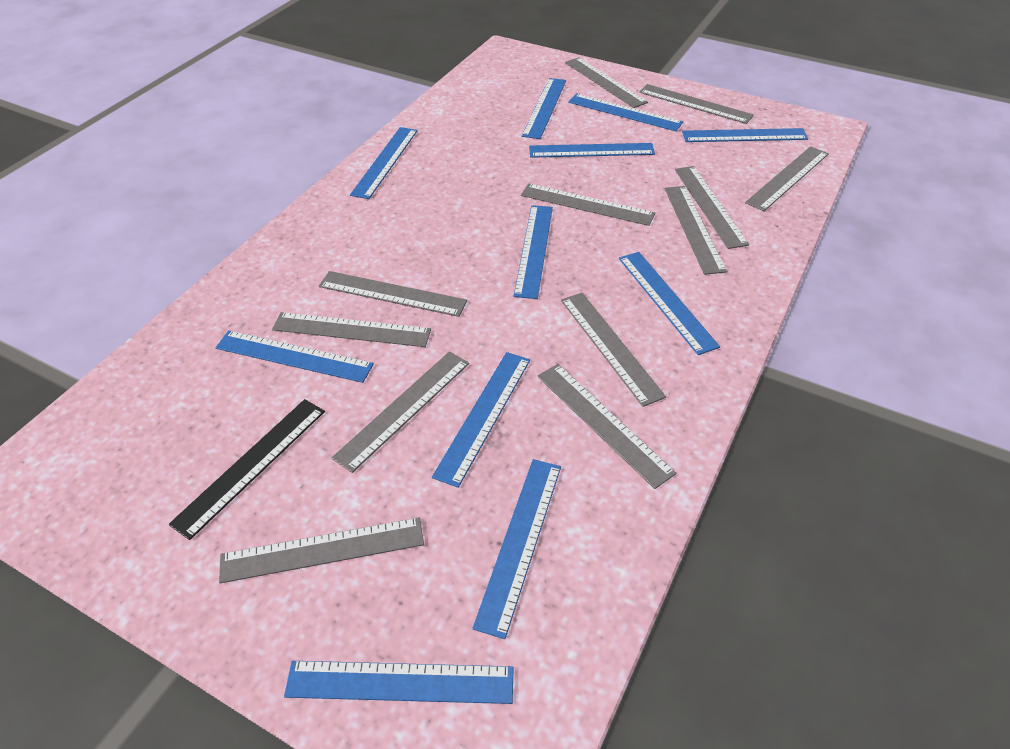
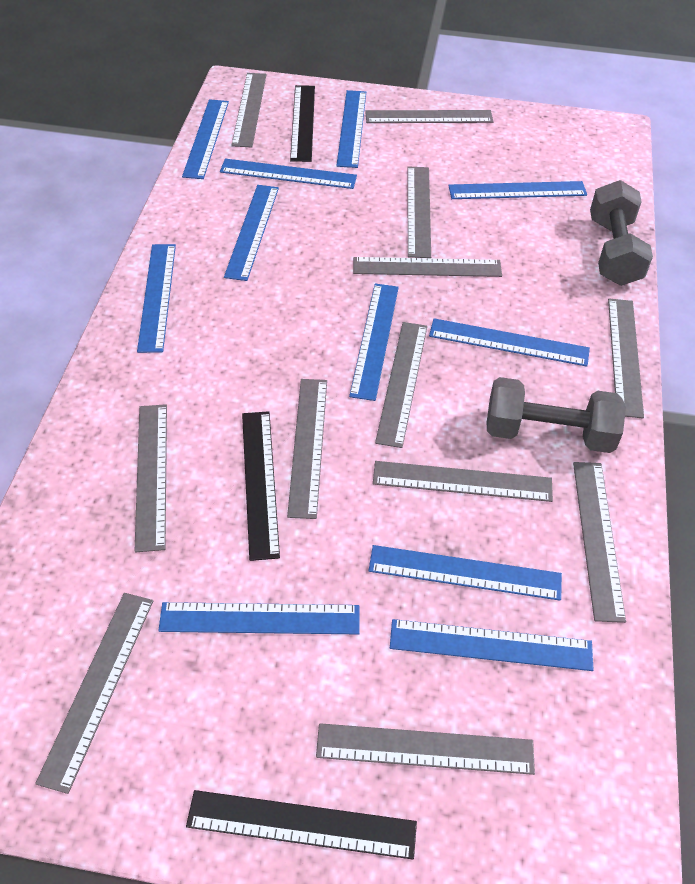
black ruler: 1 -> 3
grey dumbbell: 0 -> 2

